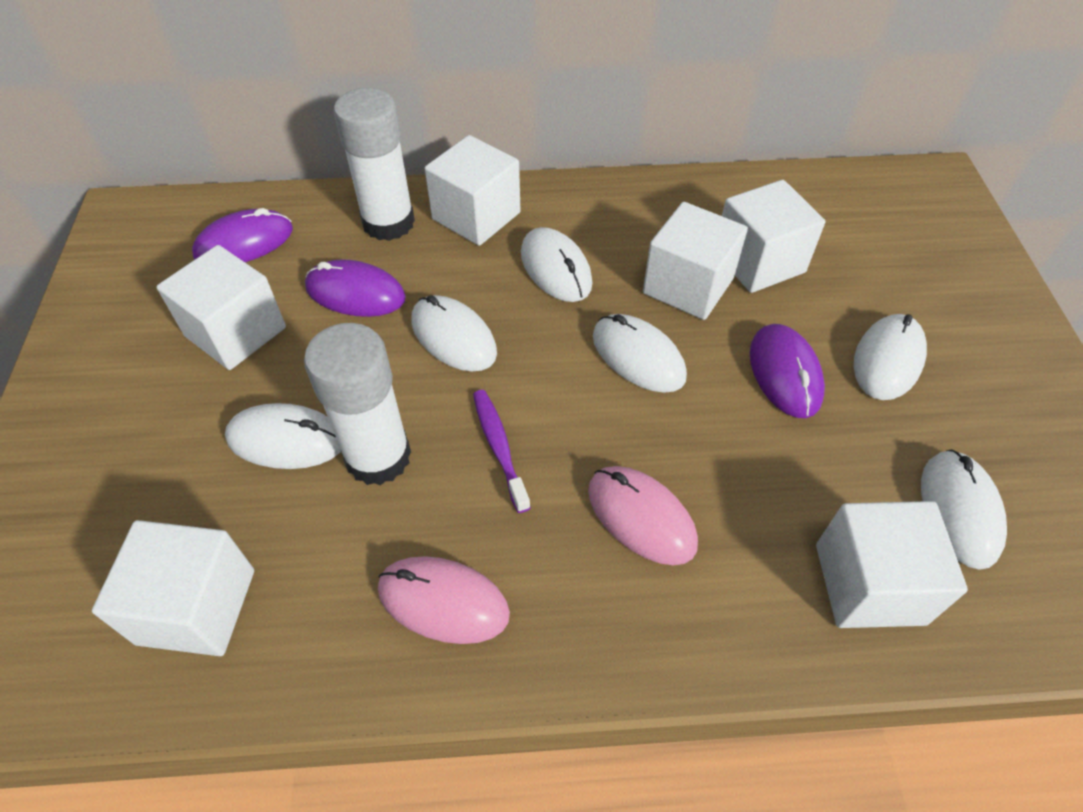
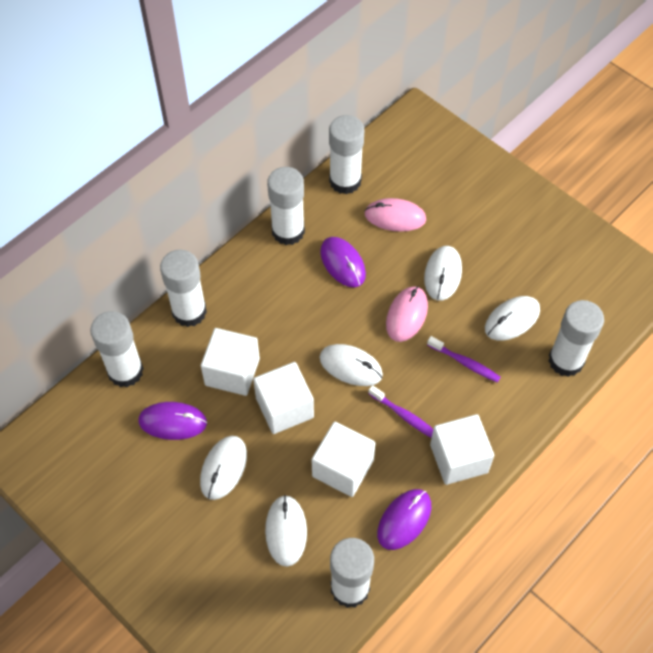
purple toothbrush: 1 -> 2
white cube: 6 -> 4
white glue stick: 2 -> 6
white mouse: 6 -> 5

